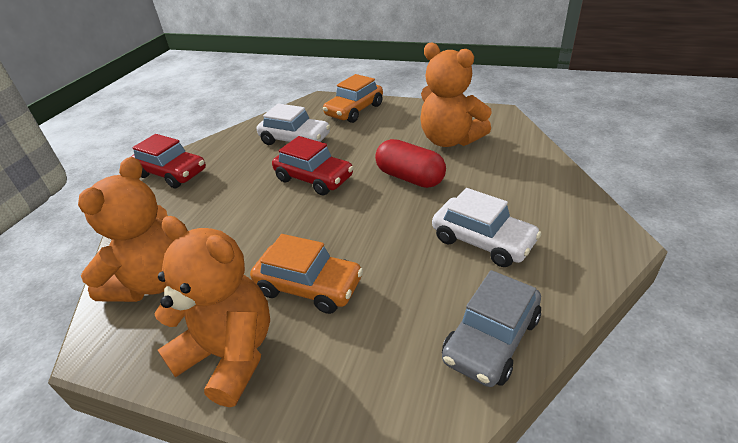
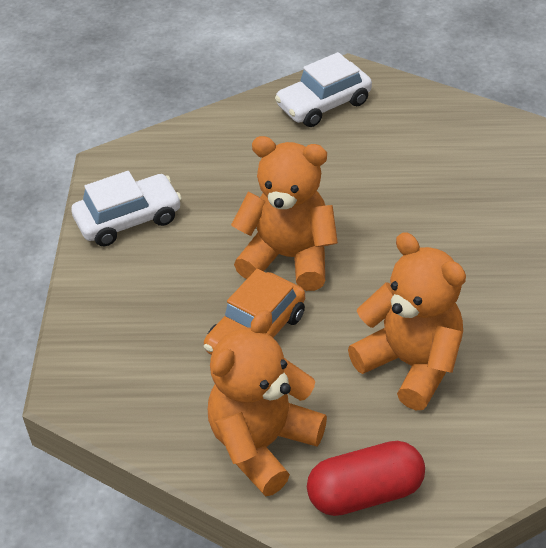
grey car: 1 -> 0
orange car: 2 -> 1
red car: 2 -> 0

